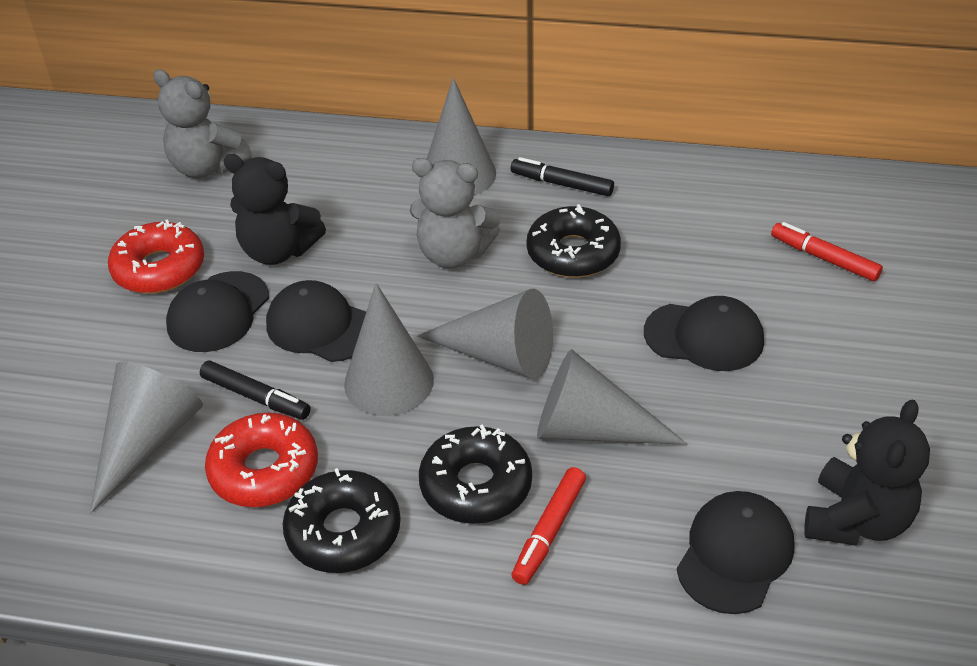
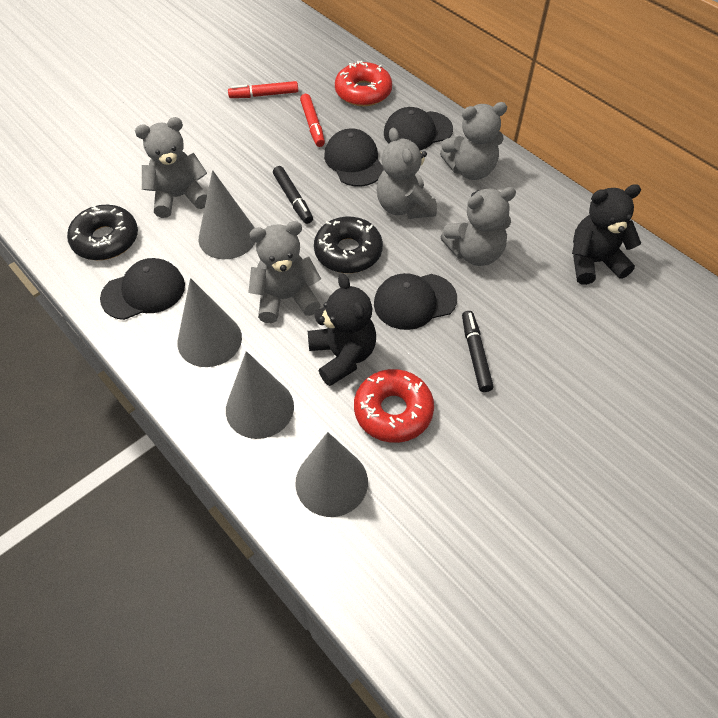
black donut: 3 -> 2
grey cone: 5 -> 4
grey teddy bear: 2 -> 5

